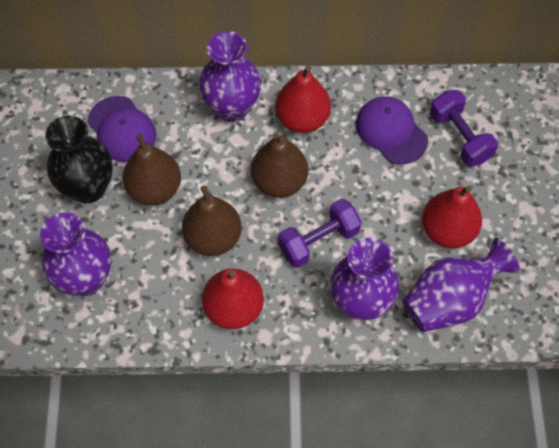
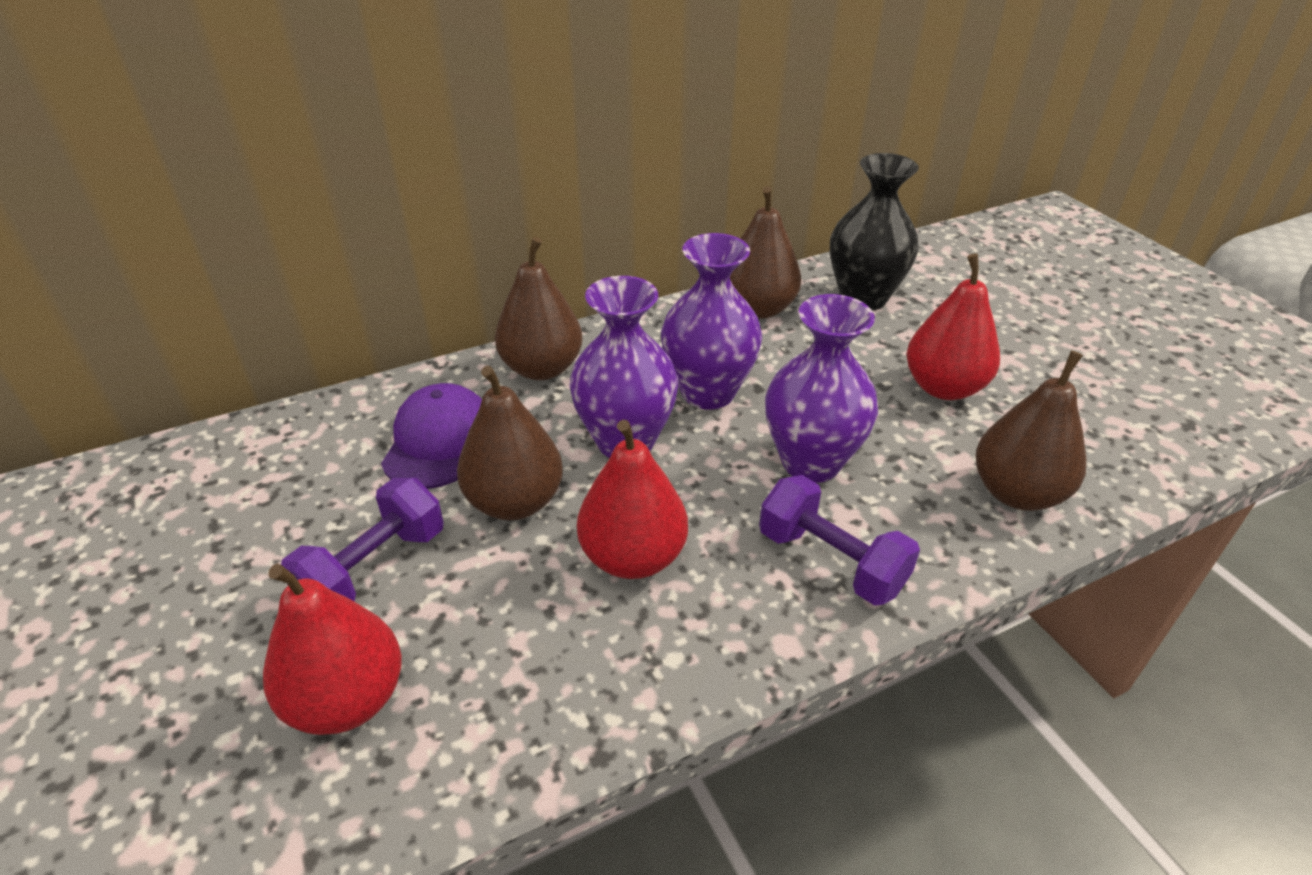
brown pear: 3 -> 4
purple cap: 2 -> 1
purple vase: 4 -> 3

